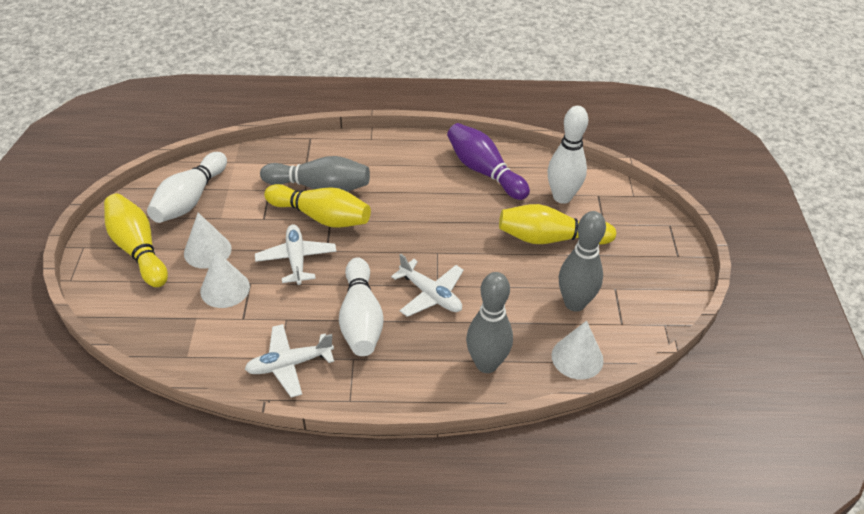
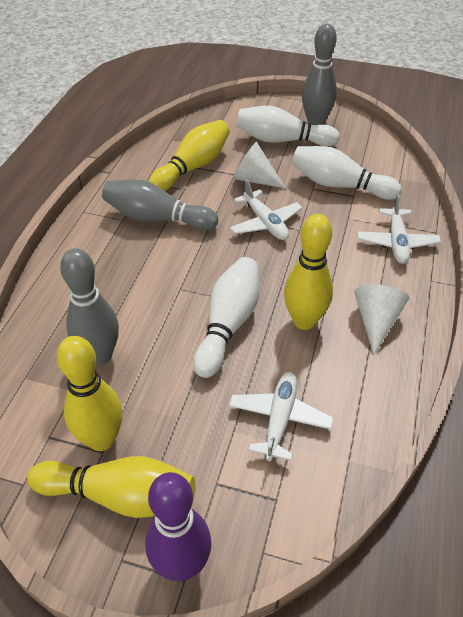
white cone: 3 -> 2
yellow bowling pin: 3 -> 4

